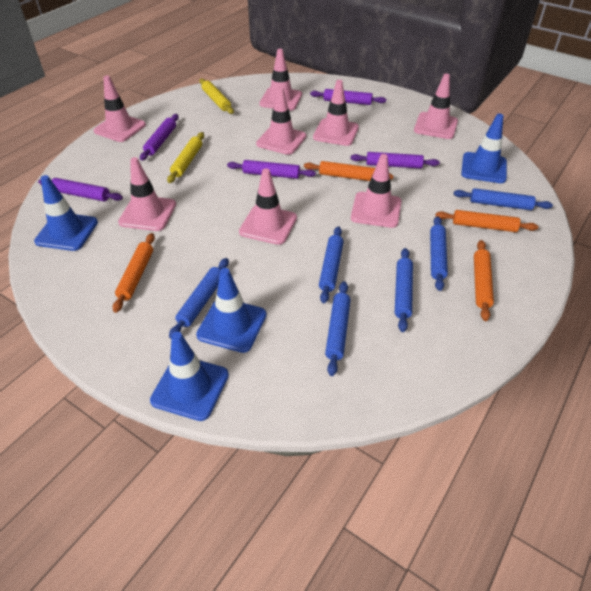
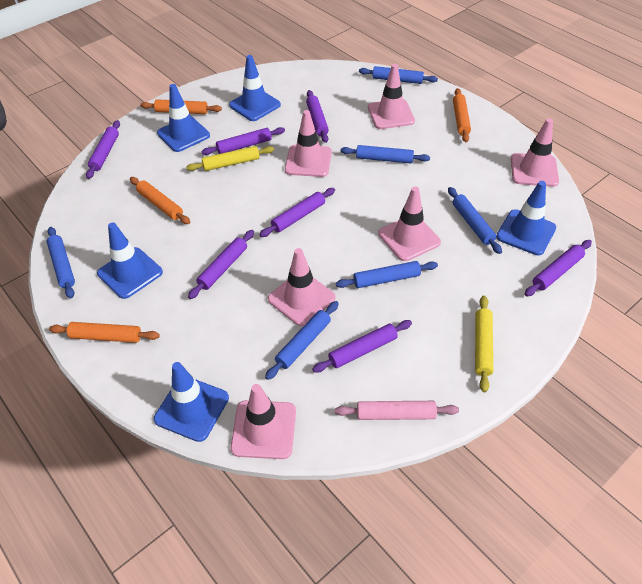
blue traffic cone: 4 -> 5
pink rolling pin: 0 -> 1
pink traffic cone: 8 -> 6
purple rolling pin: 5 -> 7

